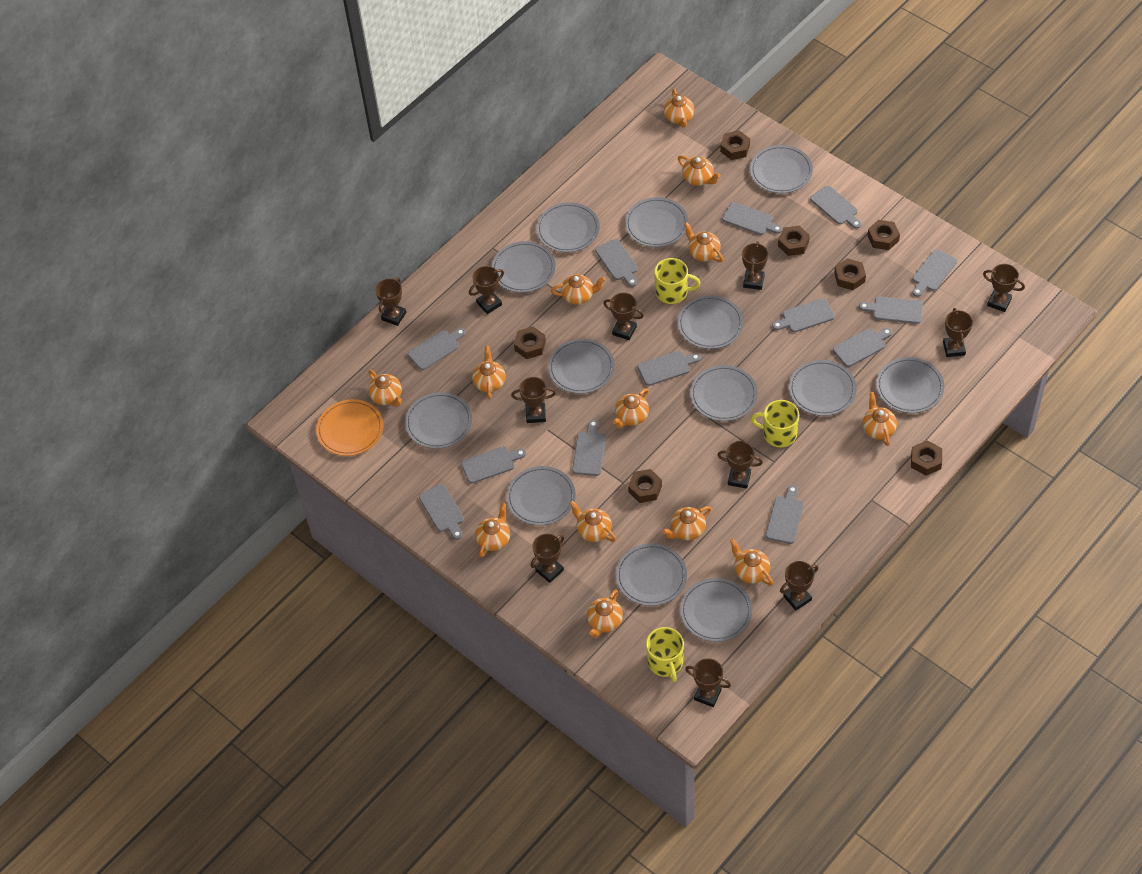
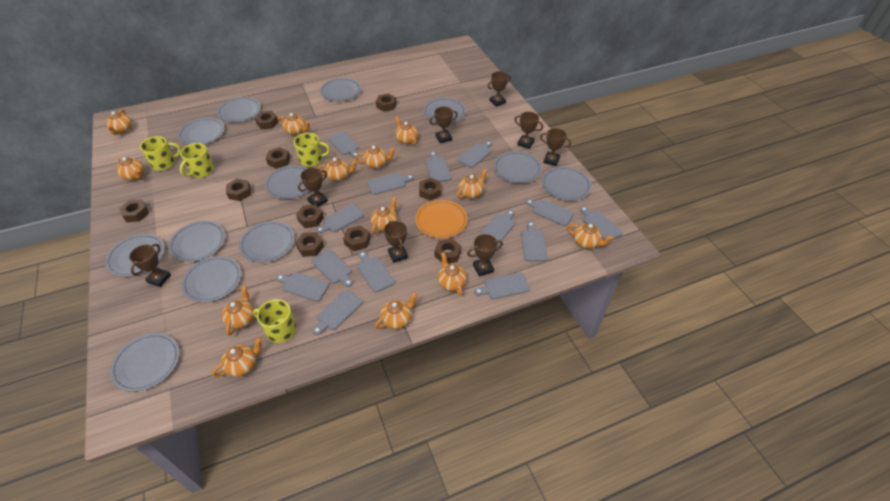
brown nut: 7 -> 10
brown trophy: 11 -> 8
grey cutting board: 13 -> 14
grey plate: 13 -> 12
yellow mug: 3 -> 4

